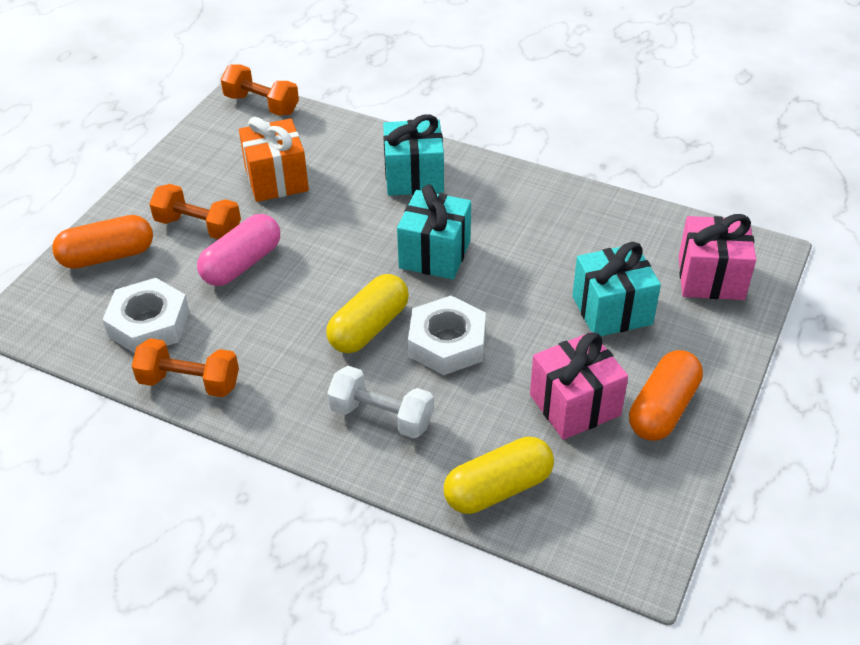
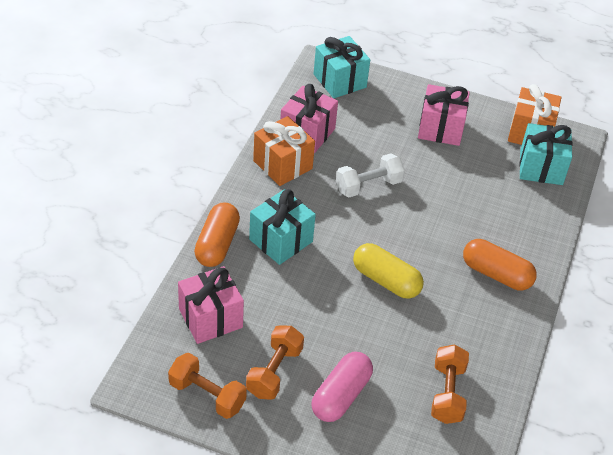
orange gift: 1 -> 2
pink gift: 2 -> 3
white nut: 2 -> 0
yellow capsule: 2 -> 1

